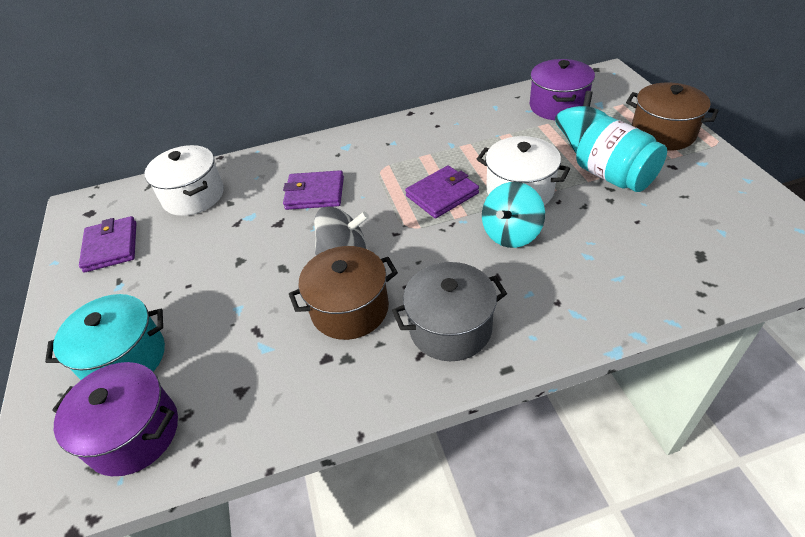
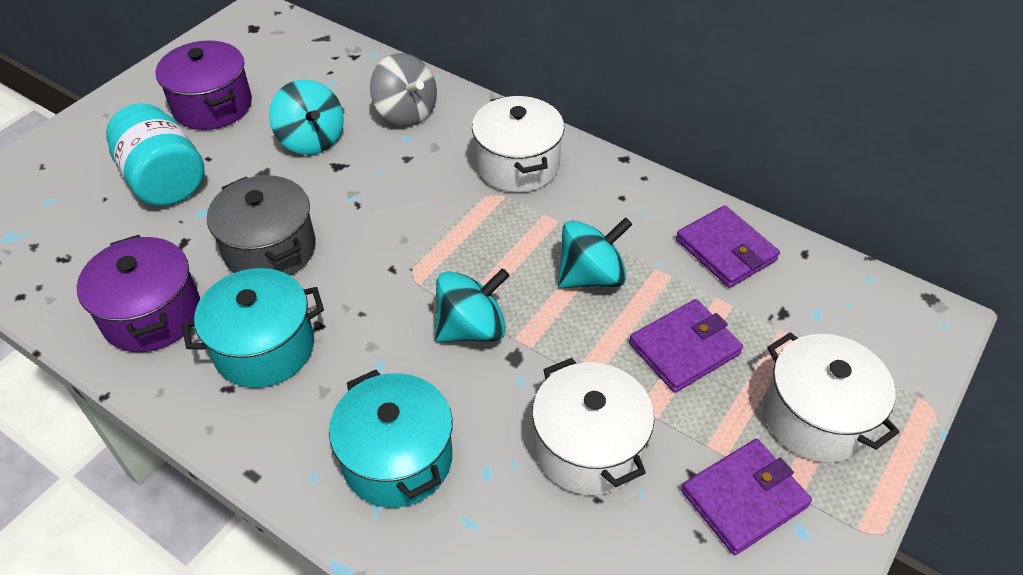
brown pot: 2 -> 0
turquoise pot: 1 -> 2
turquoise spinning top: 2 -> 3
white pot: 2 -> 3

